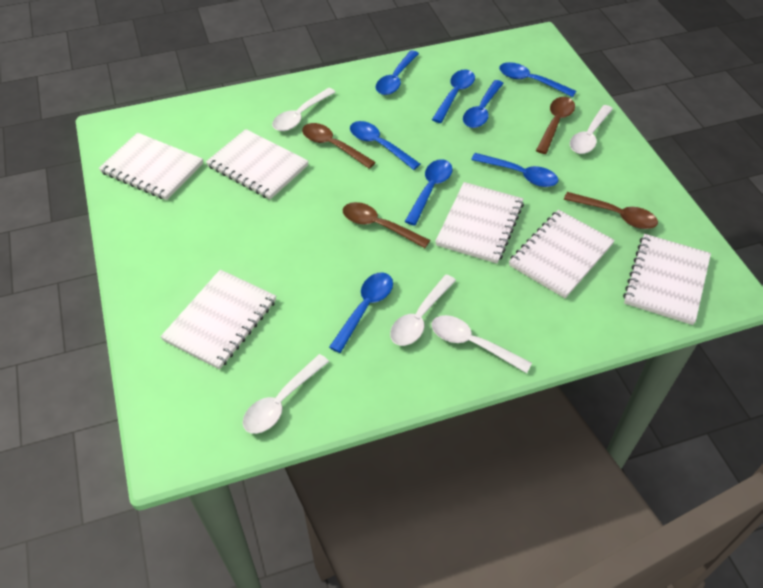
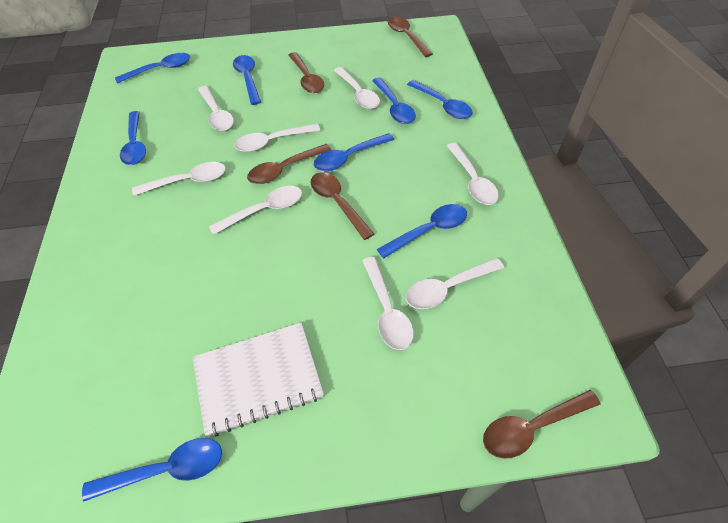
brown spoon: 4 -> 5
white notebook: 6 -> 1
white spoon: 5 -> 8

